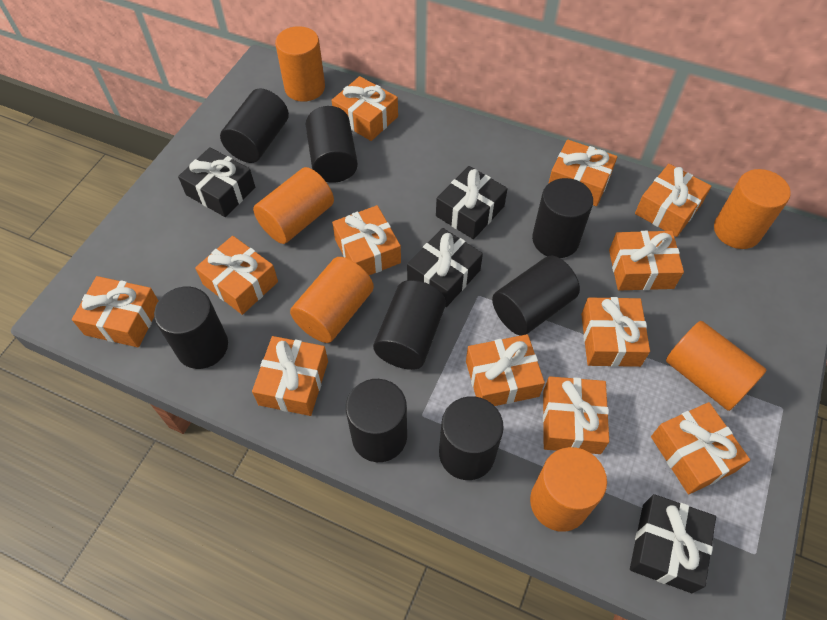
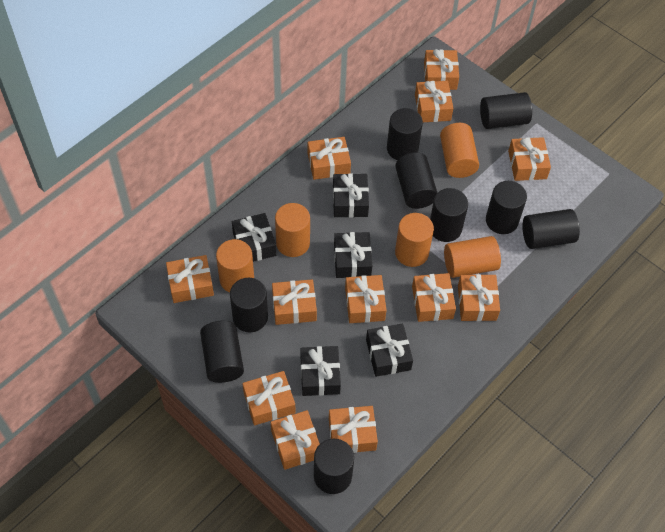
black cylinder: 8 -> 9
black gift: 4 -> 5
orange cylinder: 6 -> 5

